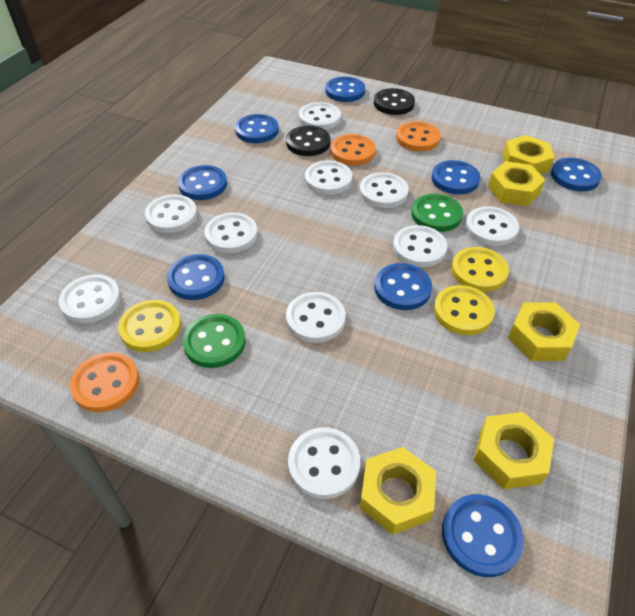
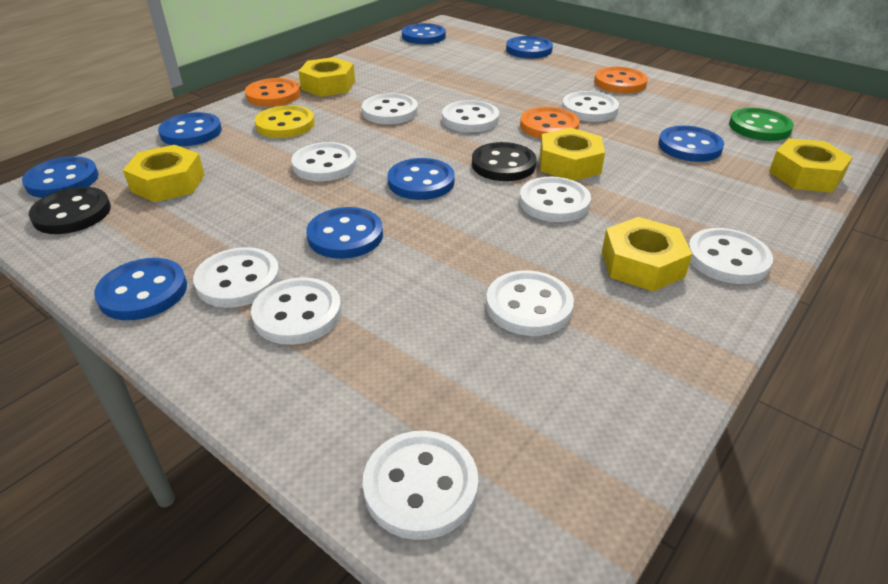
green button: 2 -> 1
yellow button: 3 -> 1

